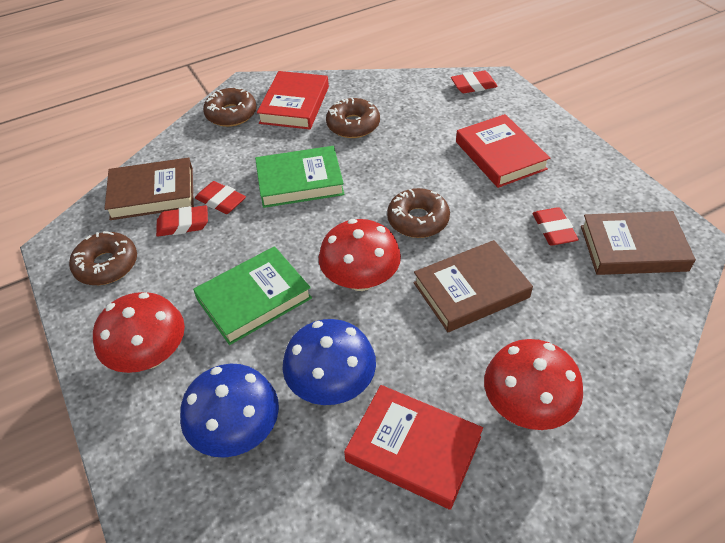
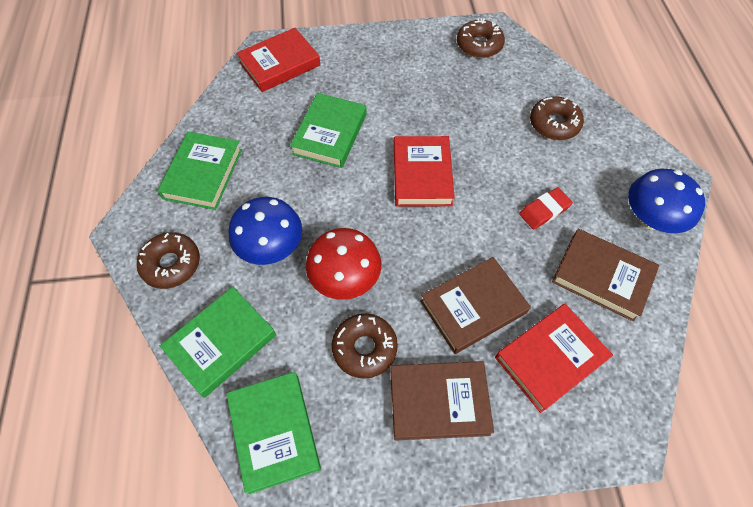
green book: 2 -> 4
red eraser: 4 -> 1
red mushroom: 3 -> 1

